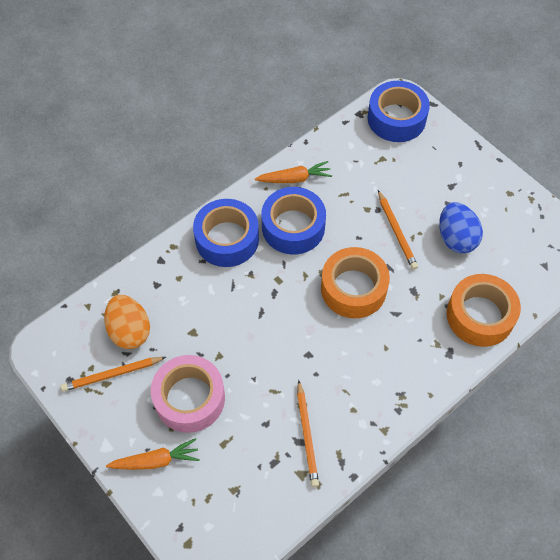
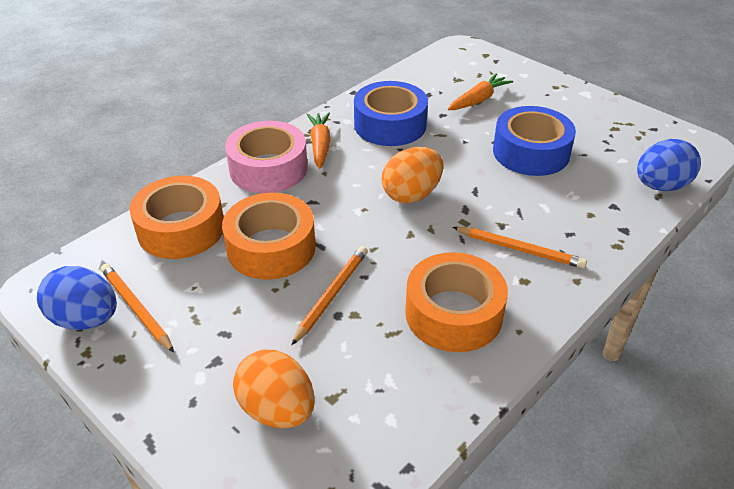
blue egg: 1 -> 2
blue tape: 3 -> 2
orange egg: 1 -> 2
orange tape: 2 -> 3

